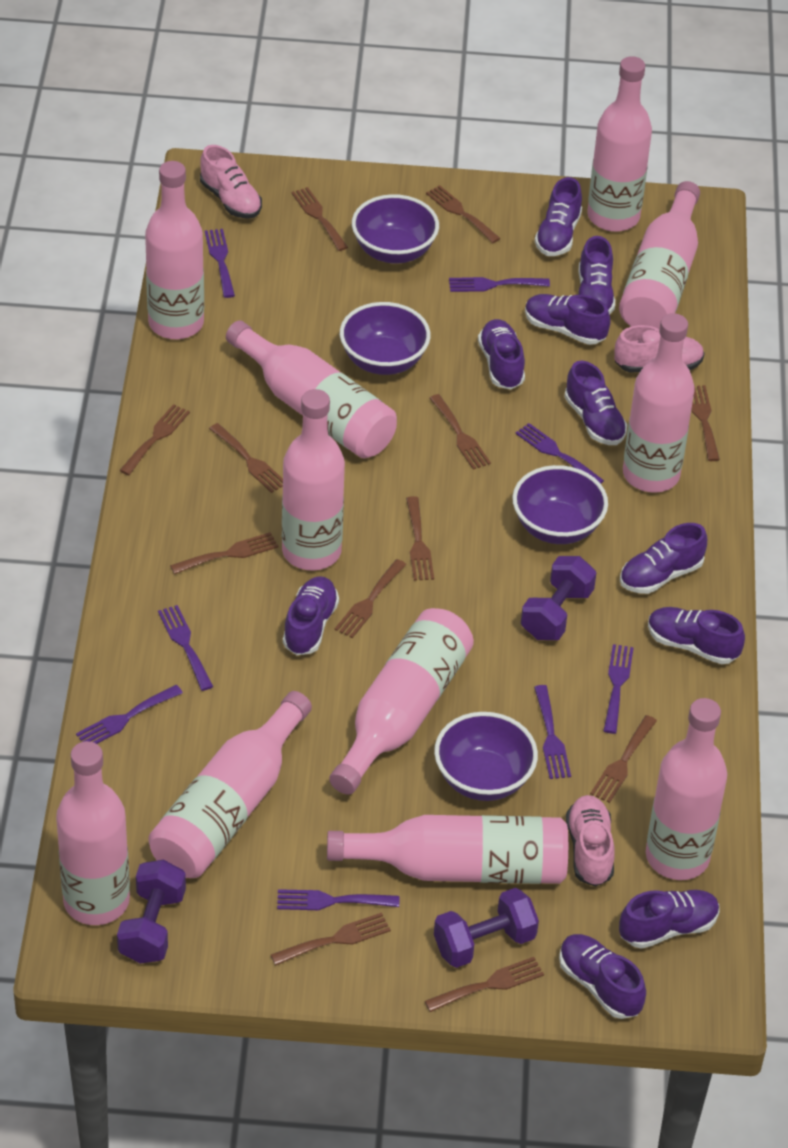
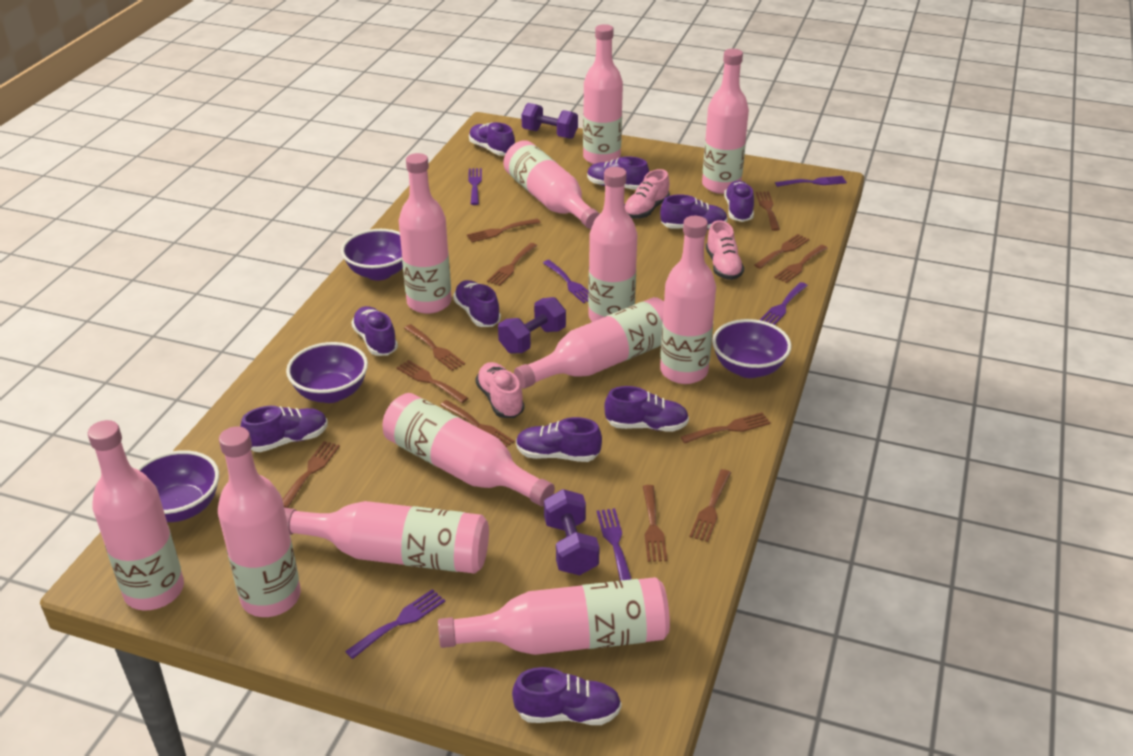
pink bottle: 11 -> 12
purple fork: 8 -> 6

